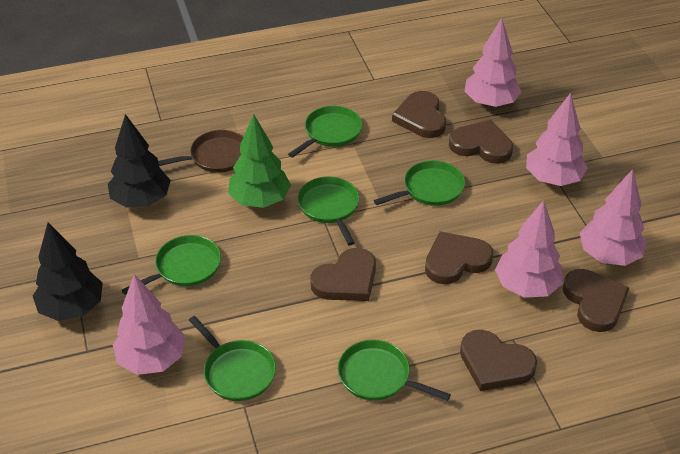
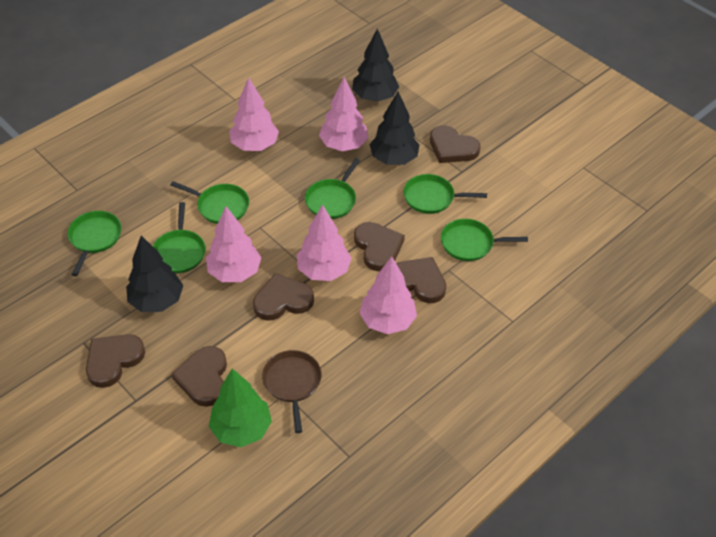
black tree: 2 -> 3

